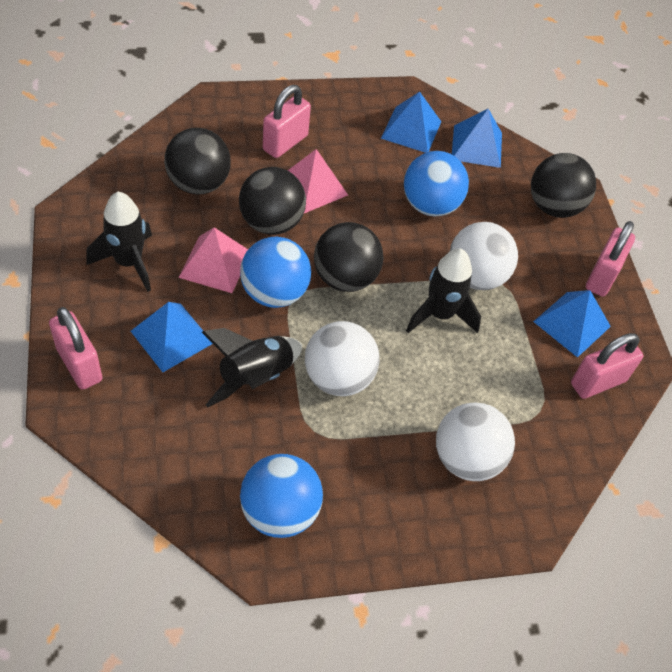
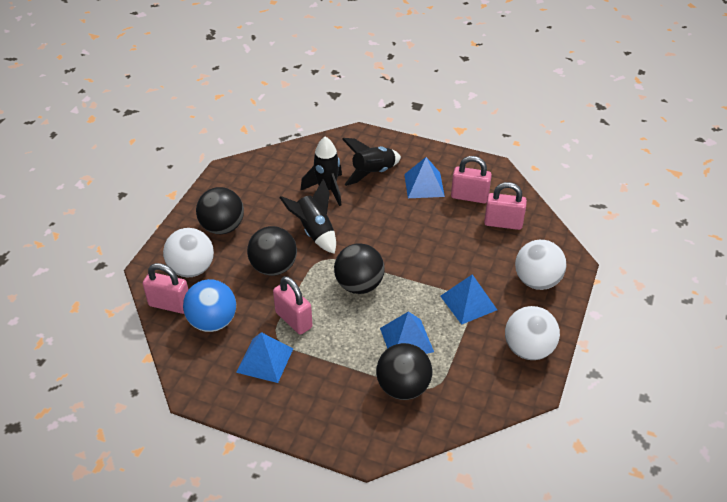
blue ball: 3 -> 1
pink pyramid: 2 -> 0

